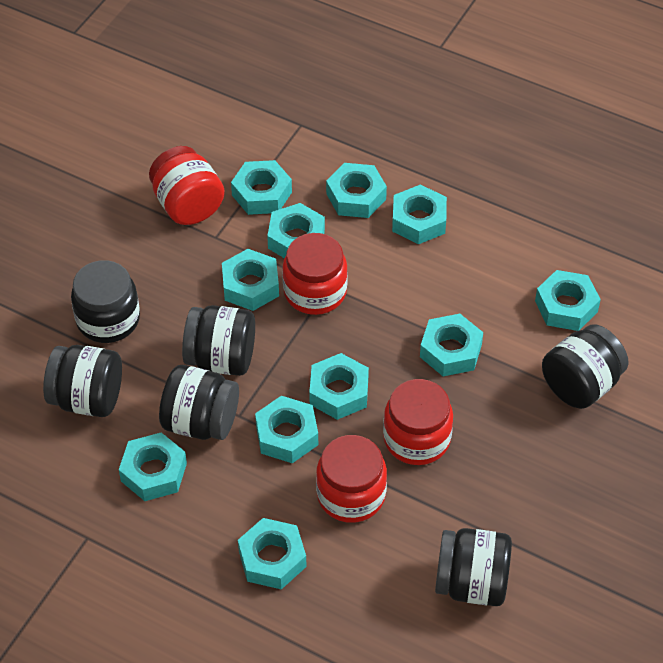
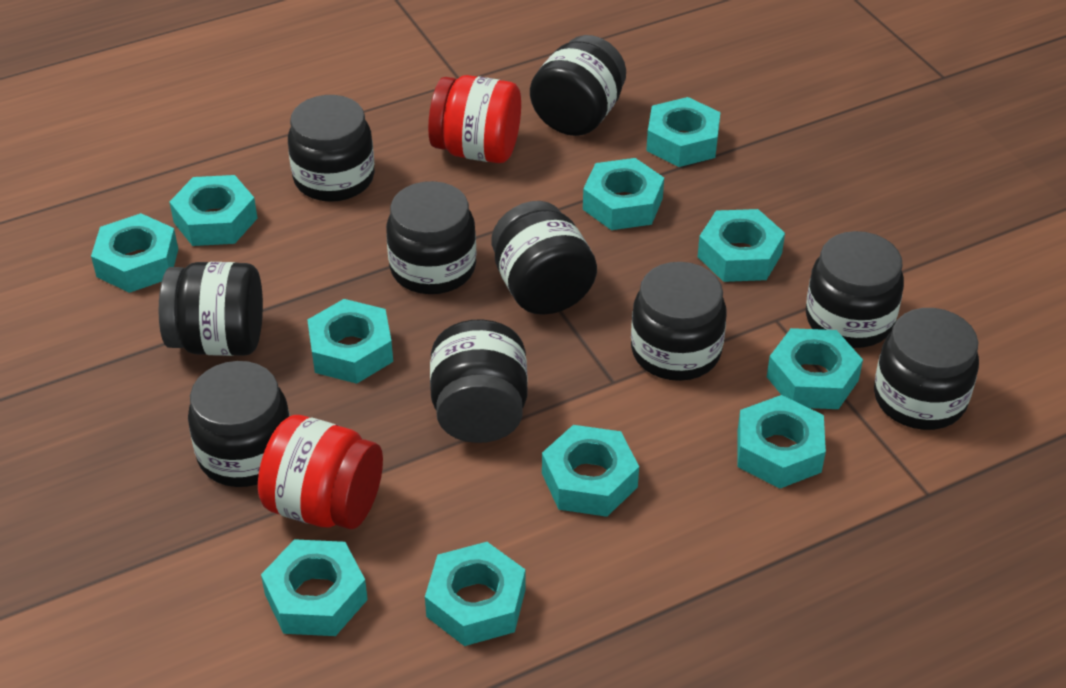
black jar: 6 -> 10
red jar: 4 -> 2

